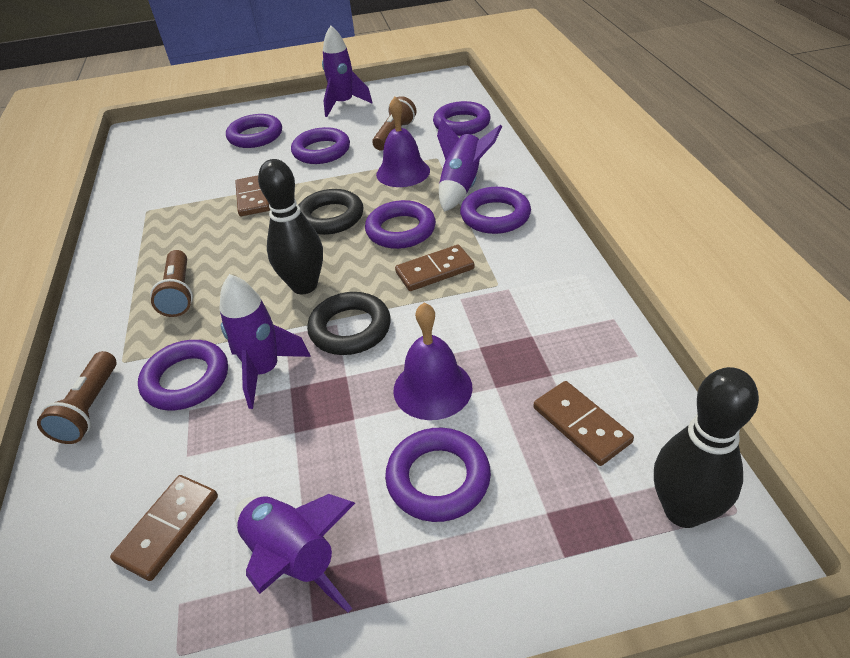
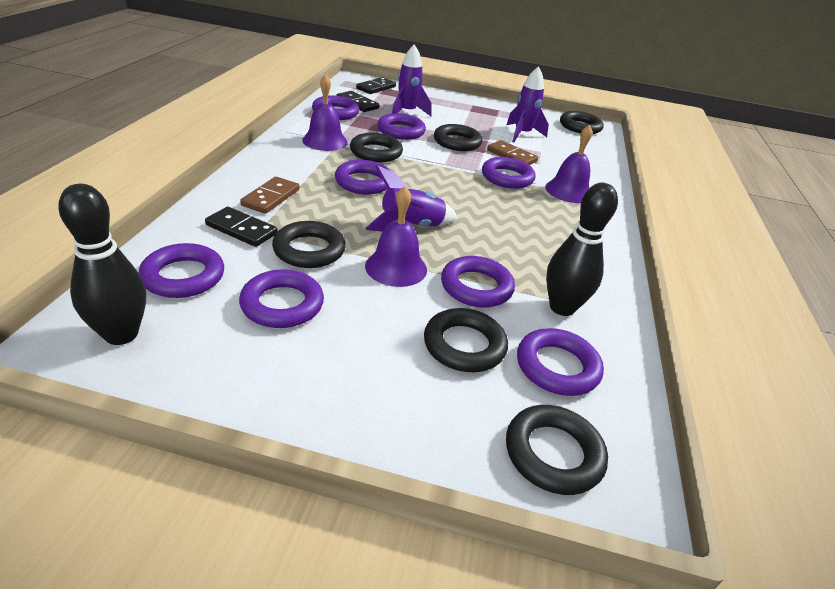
black domino: 0 -> 3
black ring: 2 -> 6
brown domino: 4 -> 2
brown flashlight: 3 -> 0
purple bell: 2 -> 3
purple ring: 7 -> 8
purple rocket: 4 -> 3

